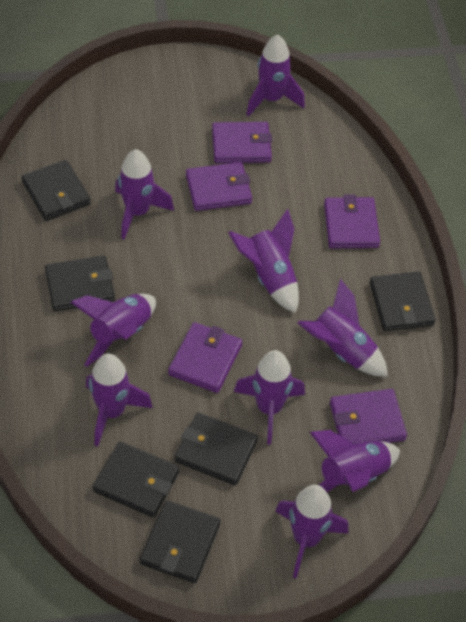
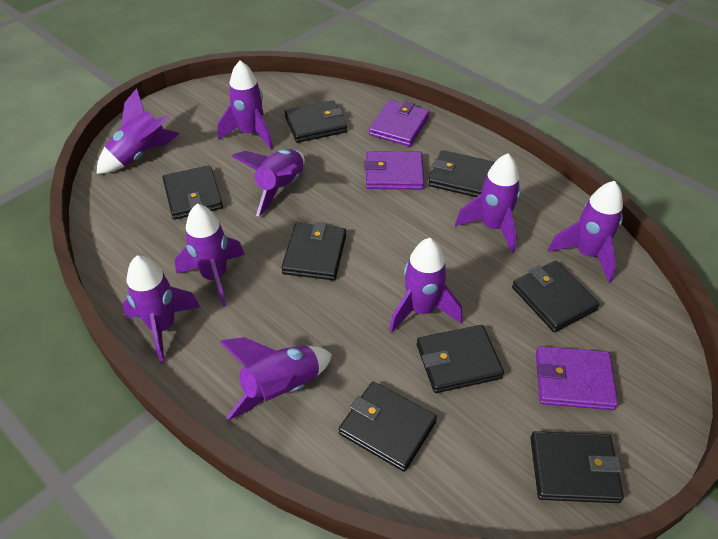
black wallet: 6 -> 8
purple wallet: 5 -> 3

